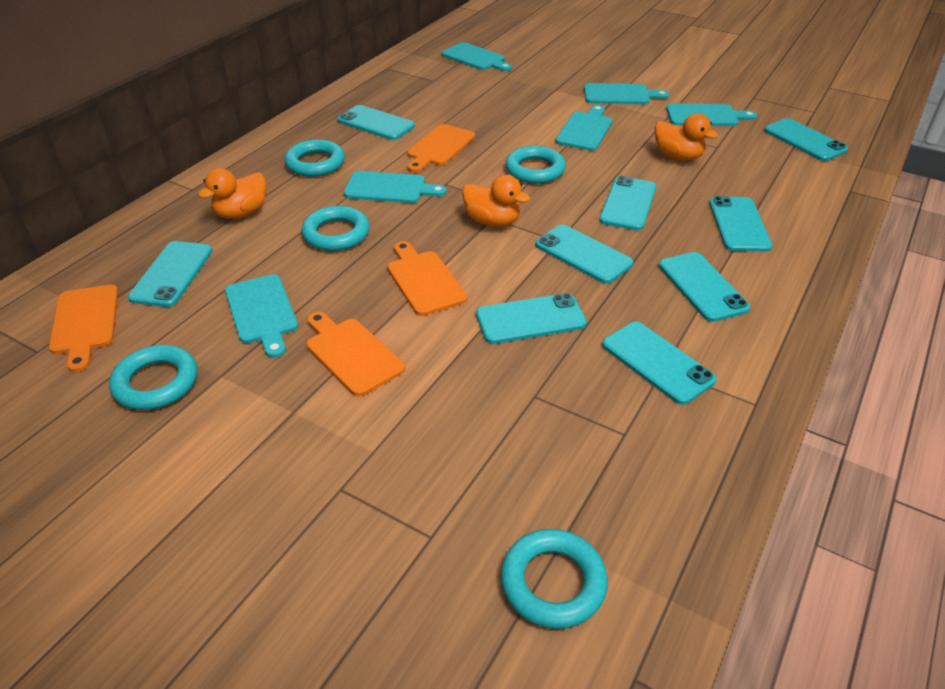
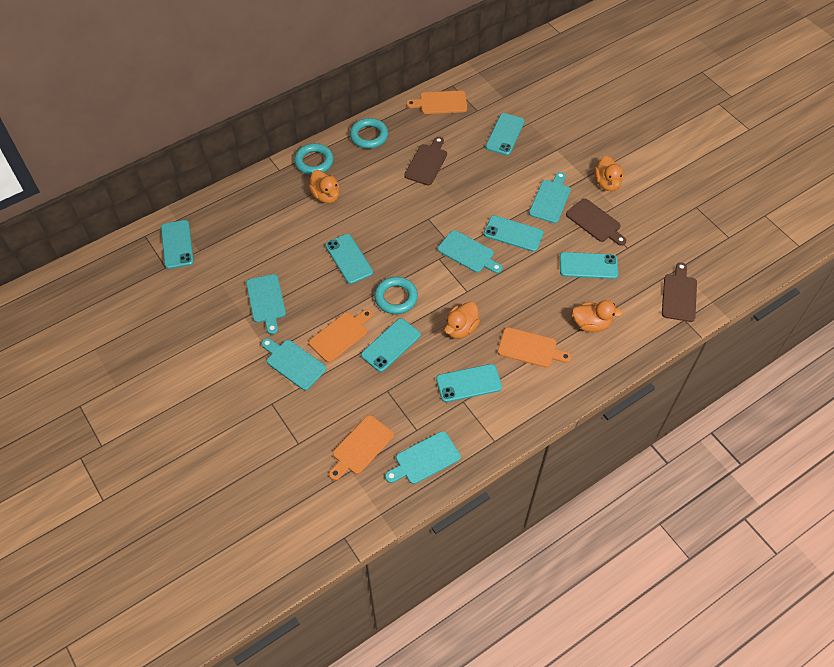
brown cutting board: 0 -> 3
orange duck: 3 -> 4
turquoise cutting board: 6 -> 5
turquoise phone: 9 -> 7
turquoise ring: 5 -> 3

